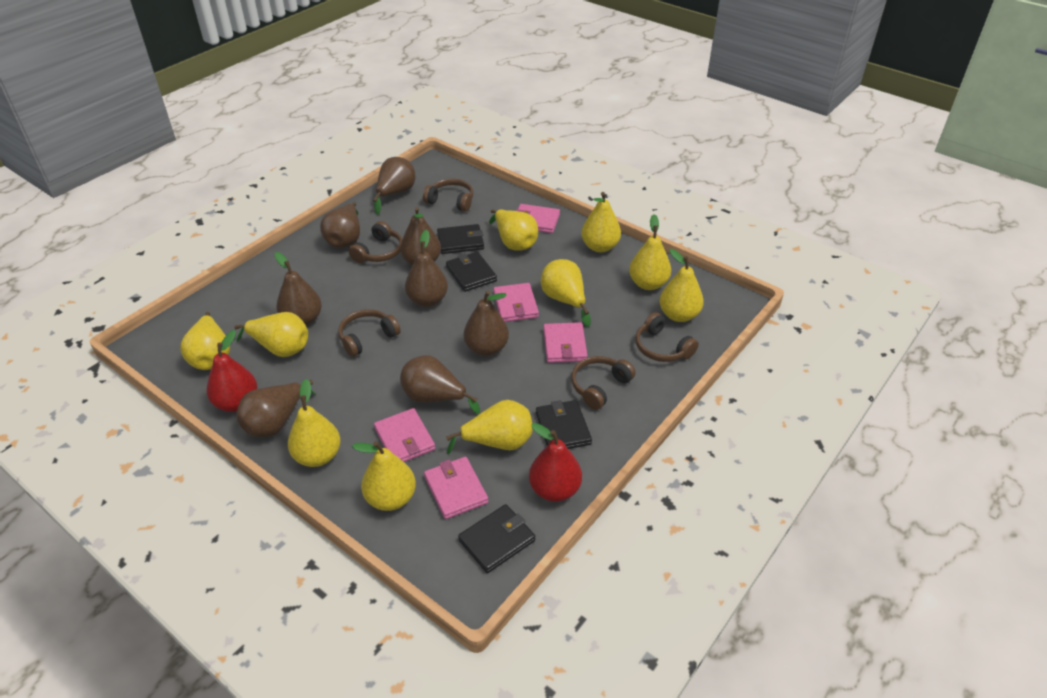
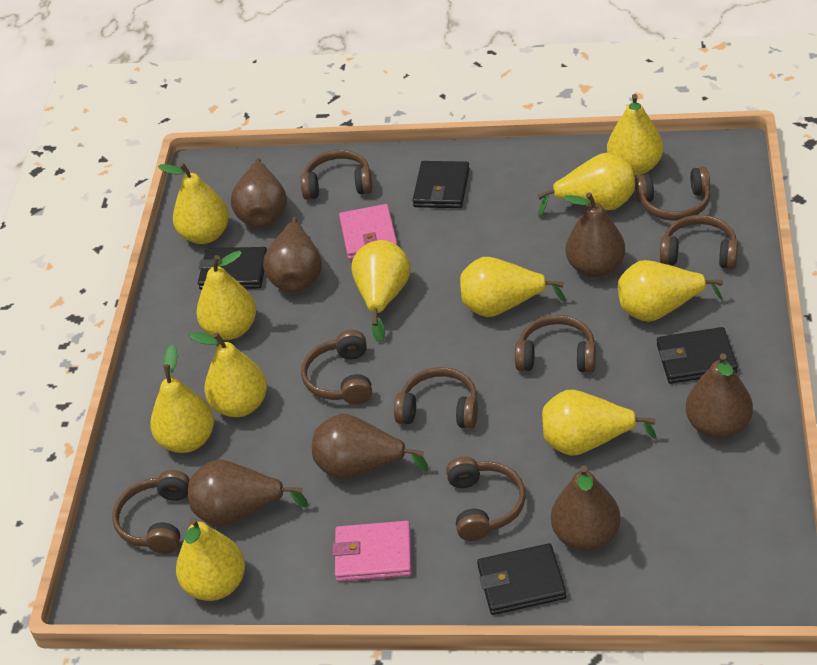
brown headphones: 5 -> 8
brown pear: 8 -> 7
pink wallet: 5 -> 2
red pear: 2 -> 0
yellow pear: 10 -> 11

